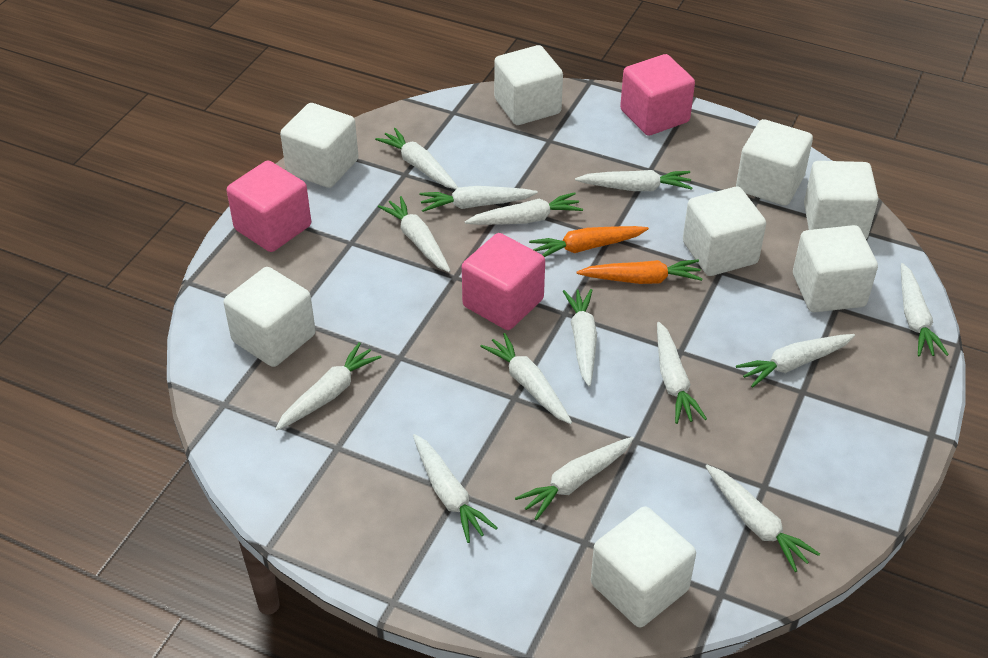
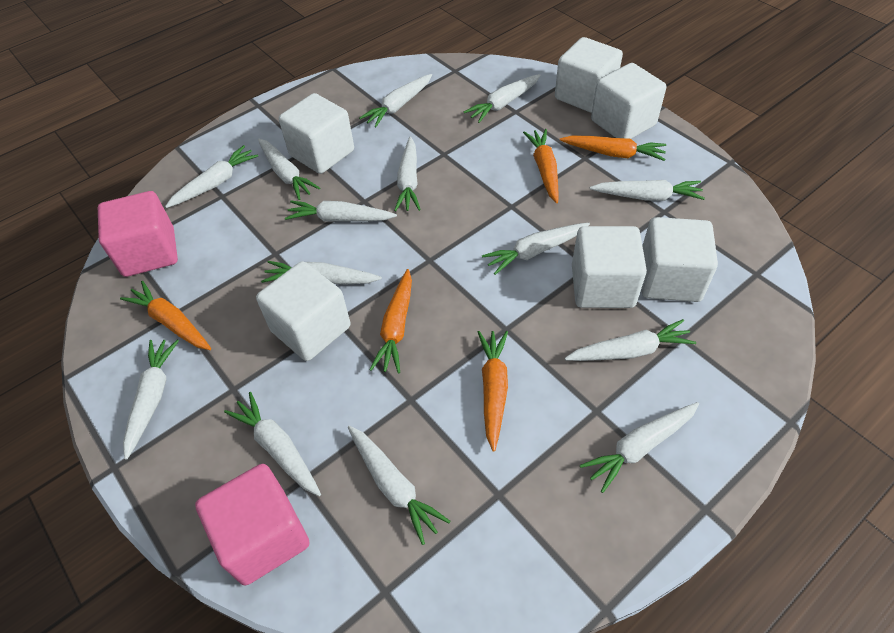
orange carrot: 2 -> 5
pink cube: 3 -> 2
white cube: 8 -> 6

